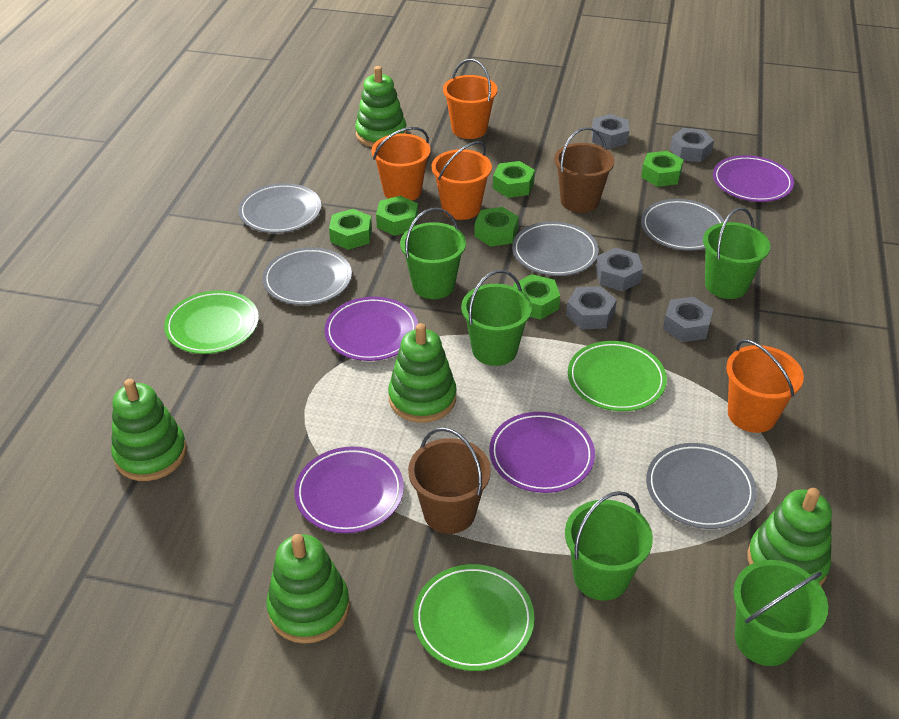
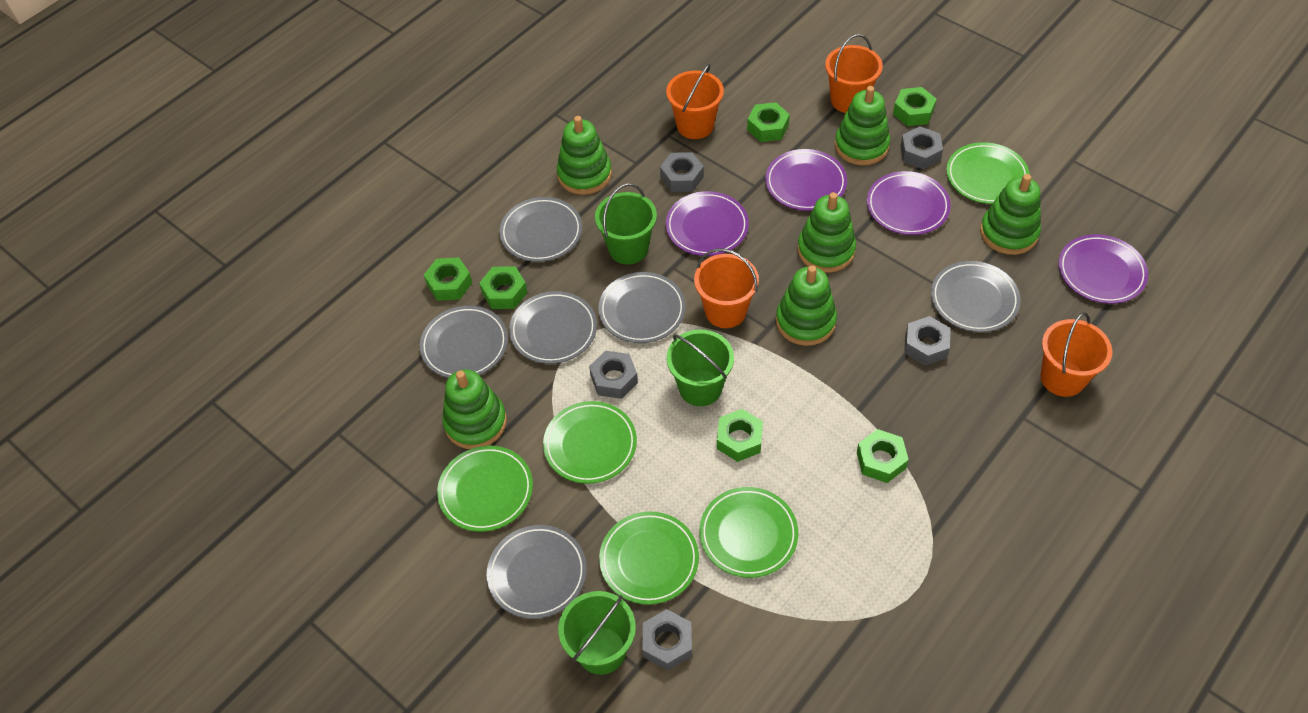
brown bucket: 2 -> 0
green bucket: 5 -> 3
green plate: 3 -> 5
green stacking toy: 5 -> 6
grey plate: 5 -> 6

